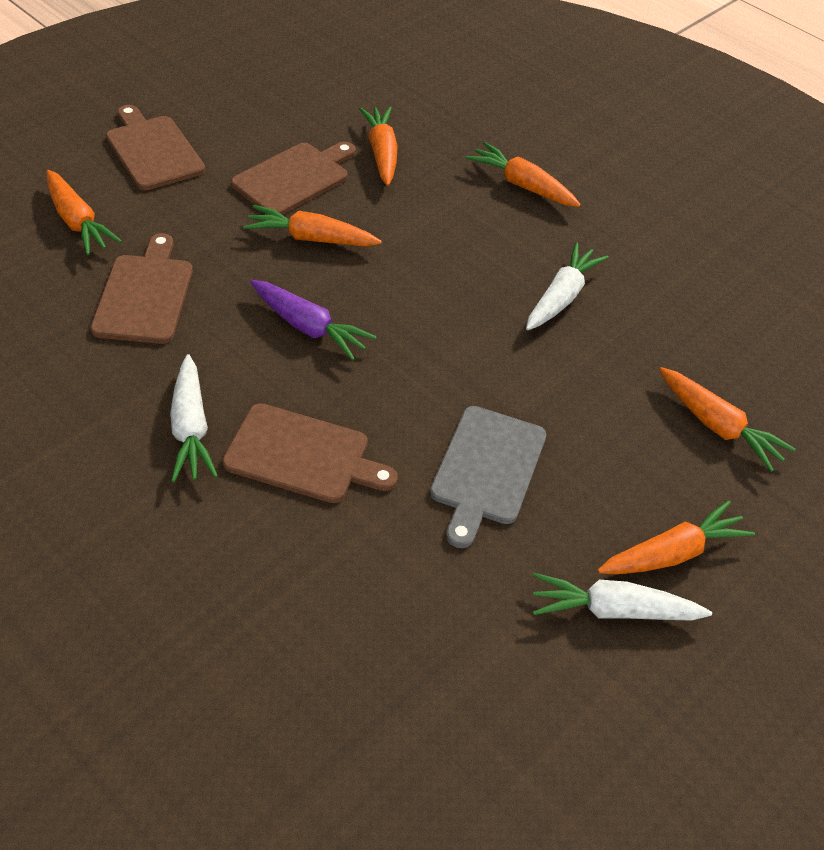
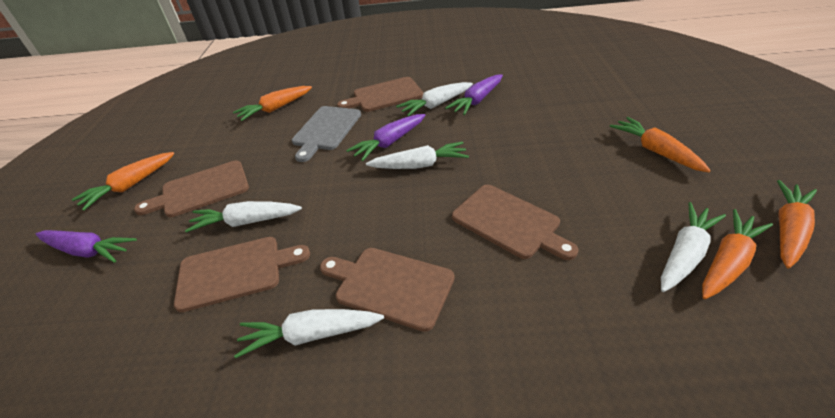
brown cutting board: 4 -> 5
orange carrot: 6 -> 5
purple carrot: 1 -> 3
white carrot: 3 -> 5

